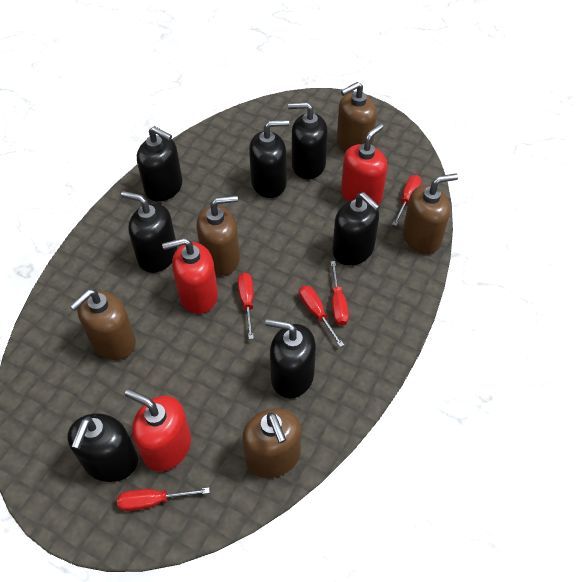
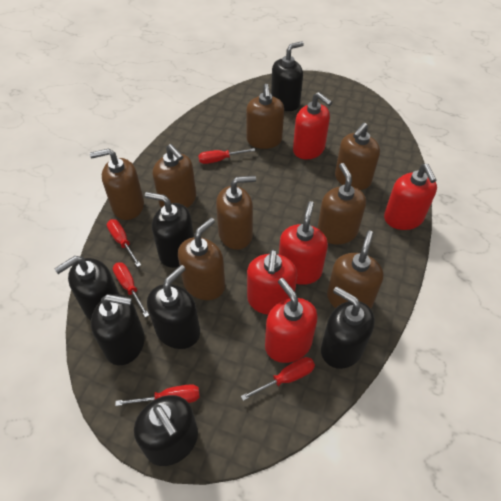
brown soap dispenser: 5 -> 8
red soap dispenser: 3 -> 5

